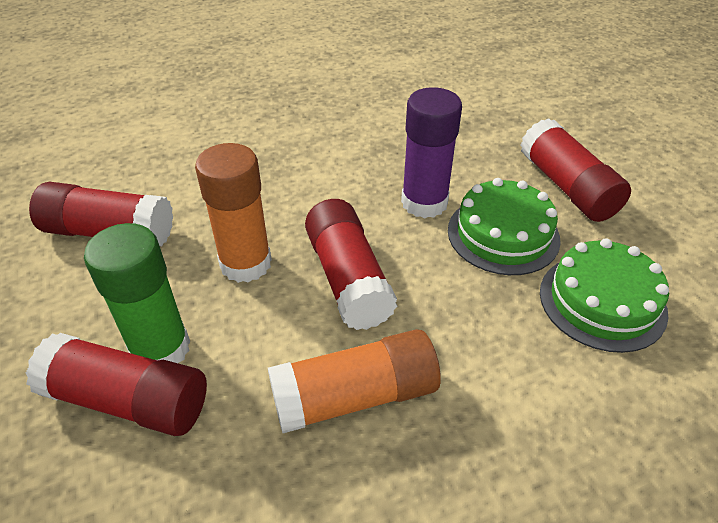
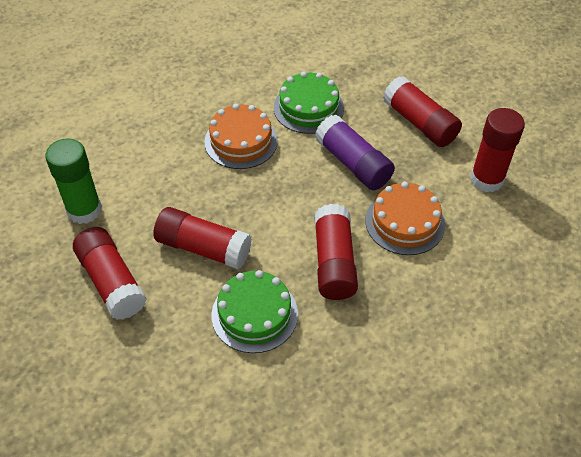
orange cake: 0 -> 2
orange glue stick: 2 -> 0
red glue stick: 4 -> 5

